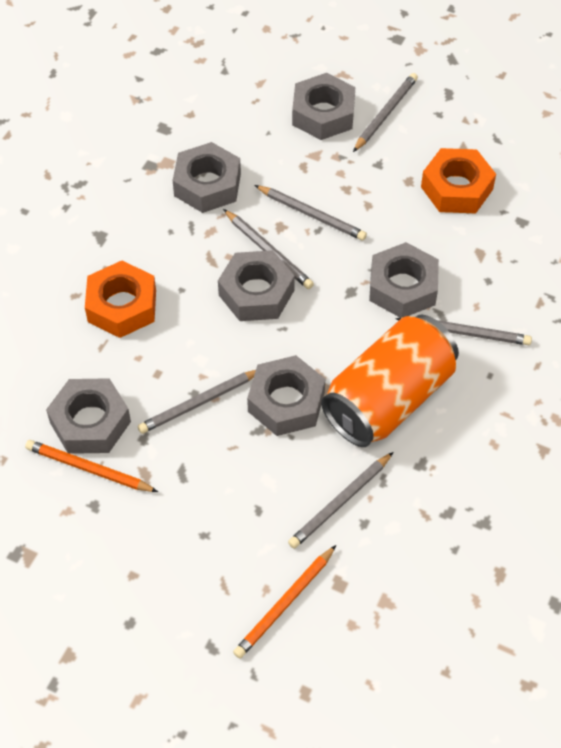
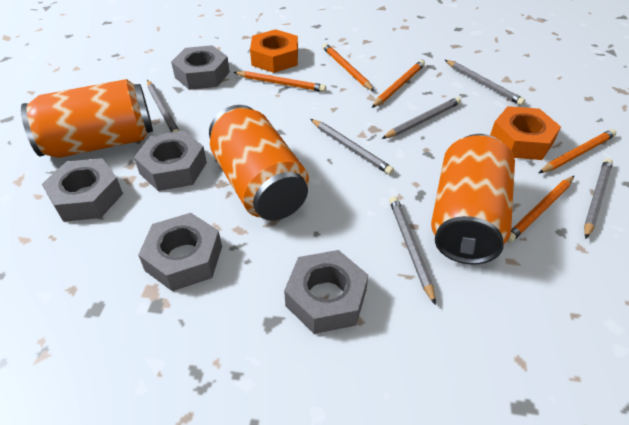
grey nut: 6 -> 5
orange can: 1 -> 3
orange pencil: 2 -> 5

